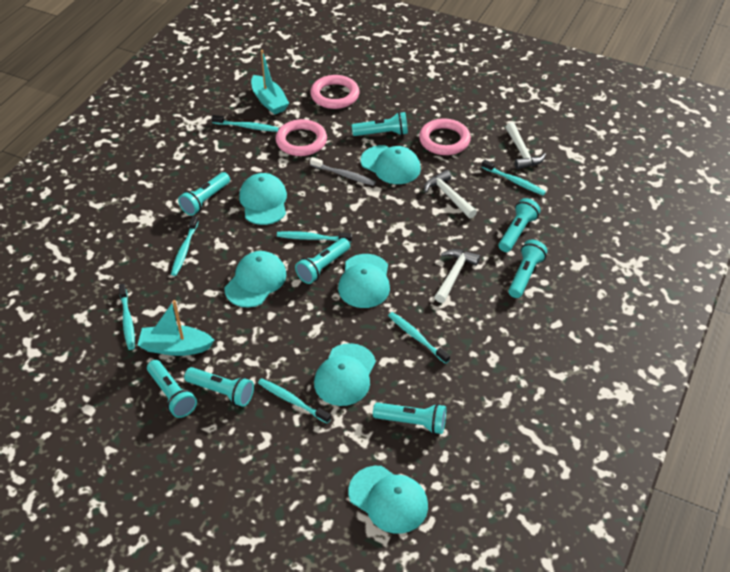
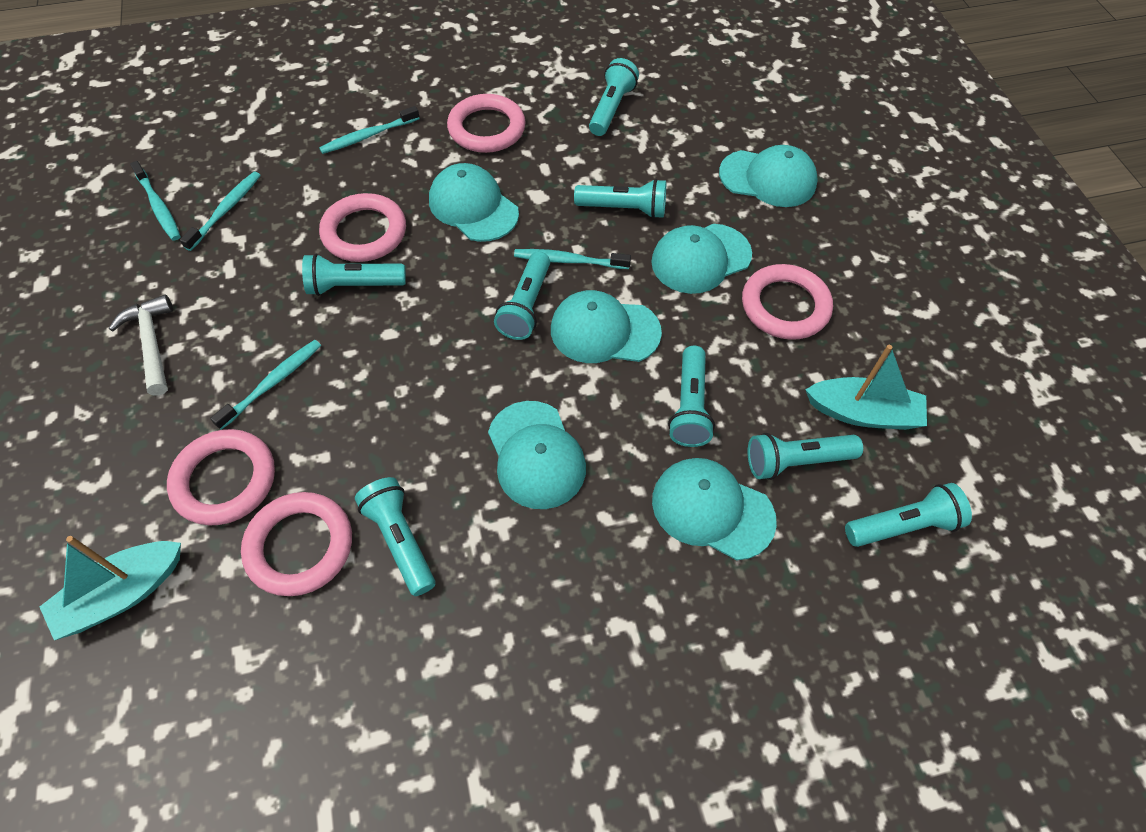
grey toothbrush: 1 -> 0
pink ring: 3 -> 5
turquoise toothbrush: 7 -> 5
white hammer: 3 -> 1

